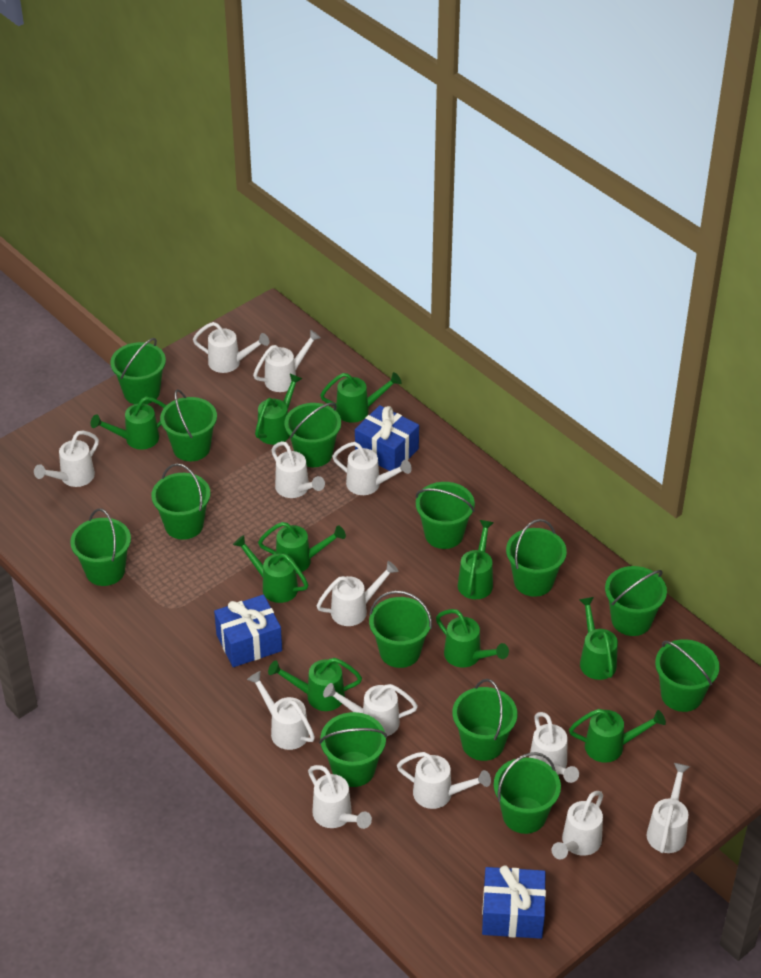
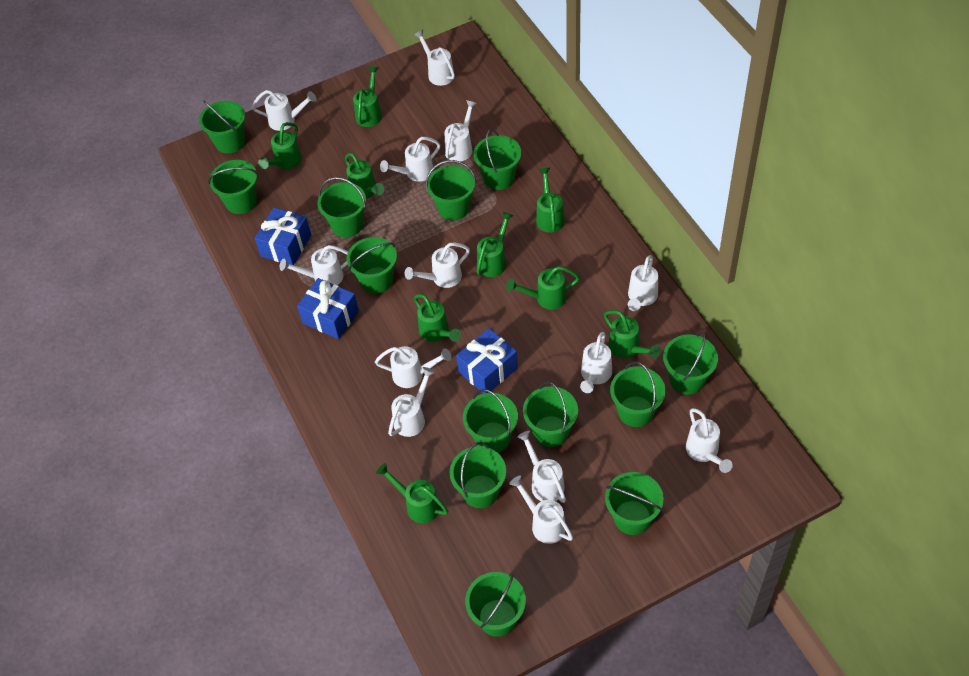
green watering can: 10 -> 9

